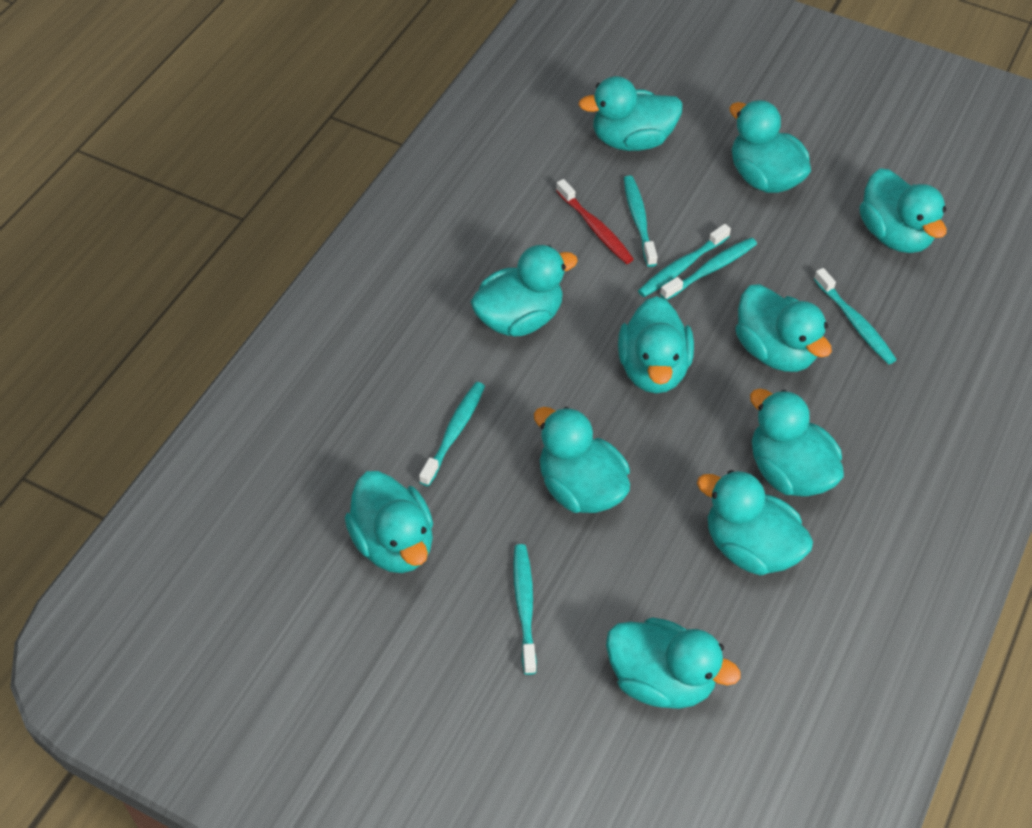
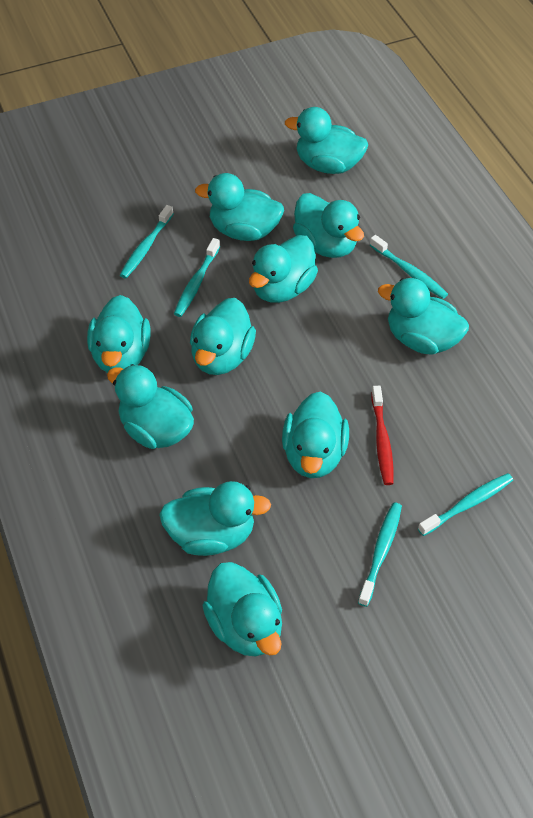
turquoise toothbrush: 6 -> 5

